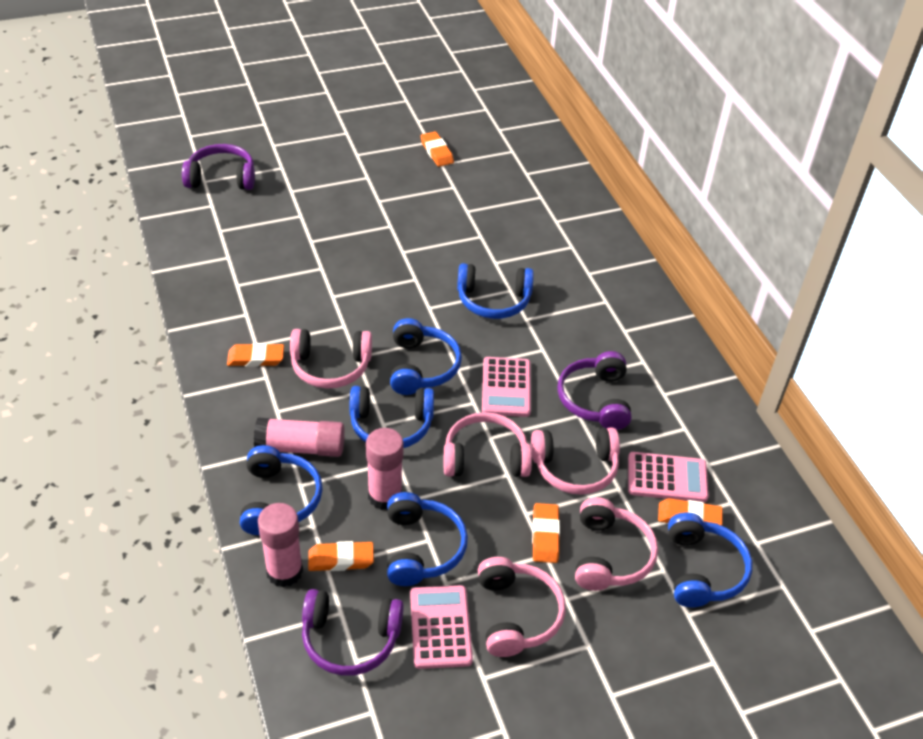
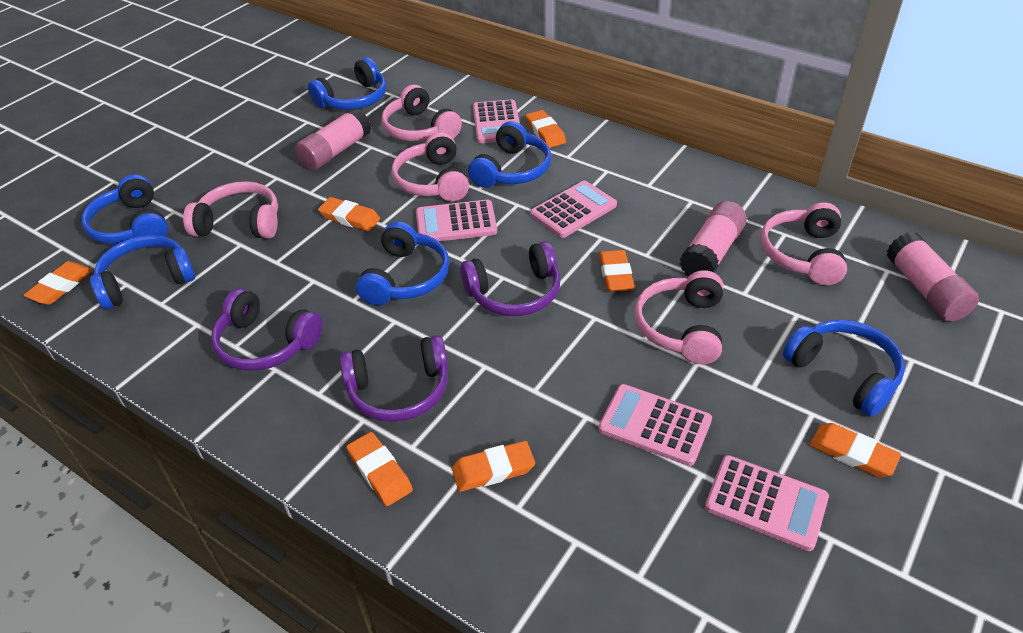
orange eraser: 5 -> 7
pink calculator: 3 -> 5

